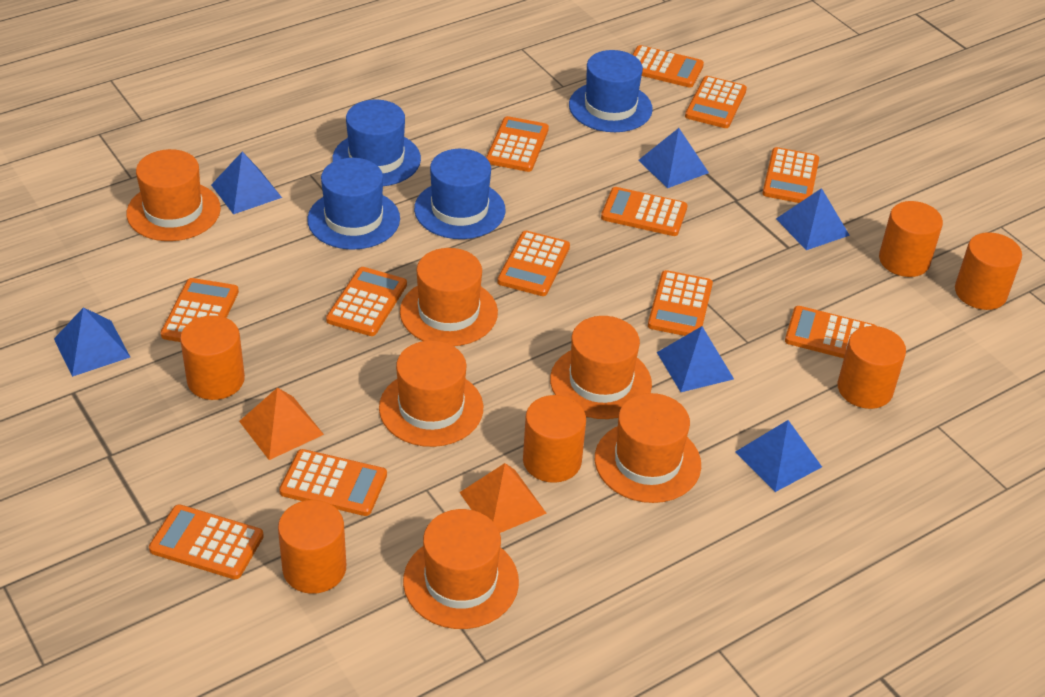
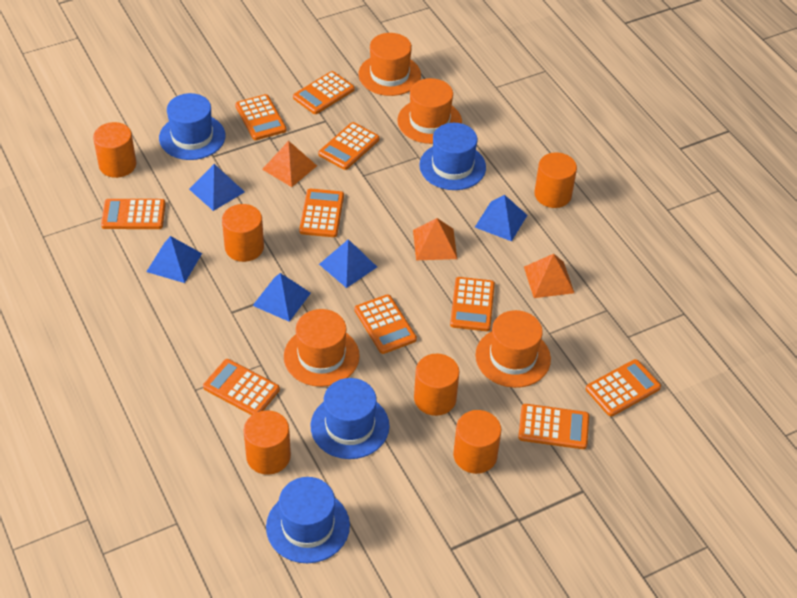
blue pyramid: 6 -> 5
orange calculator: 12 -> 10
orange hat: 6 -> 4
orange pyramid: 2 -> 3

